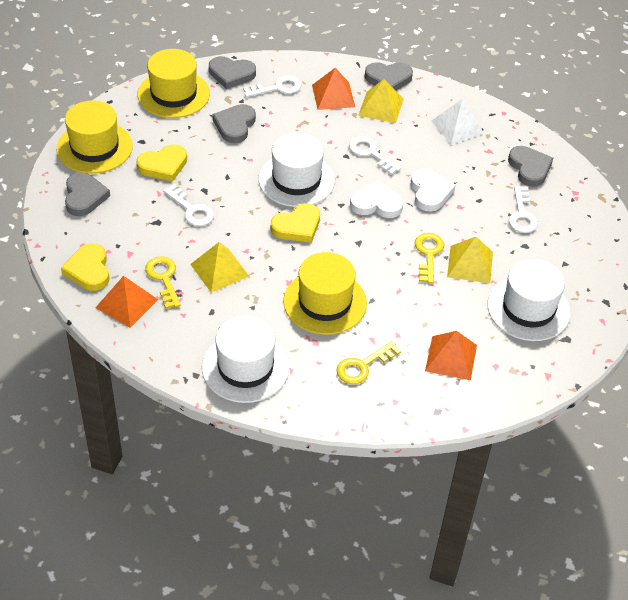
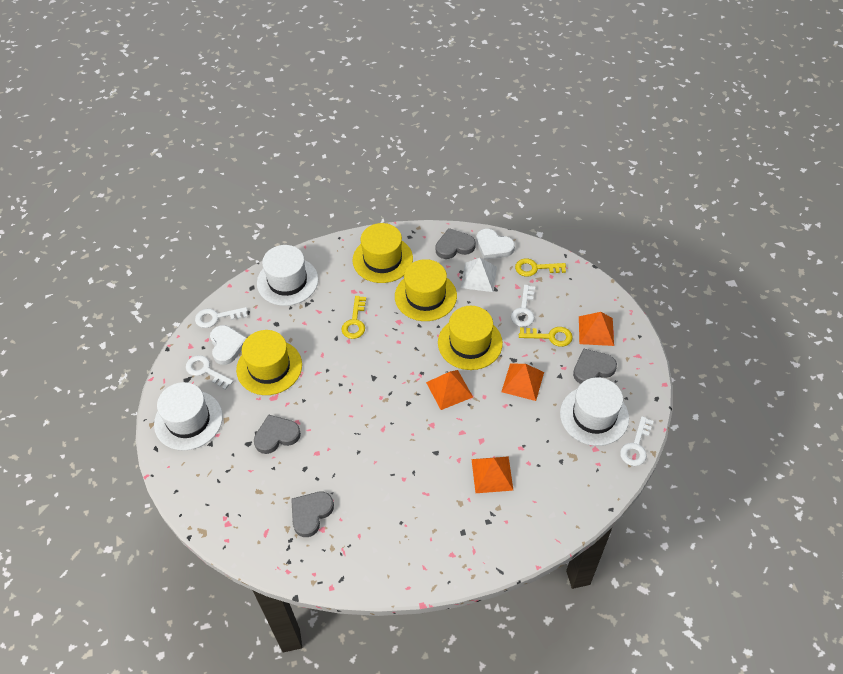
grey heart: 5 -> 4
orange pyramid: 3 -> 4
yellow hat: 3 -> 4
yellow heart: 3 -> 0
yellow pyramid: 3 -> 0

